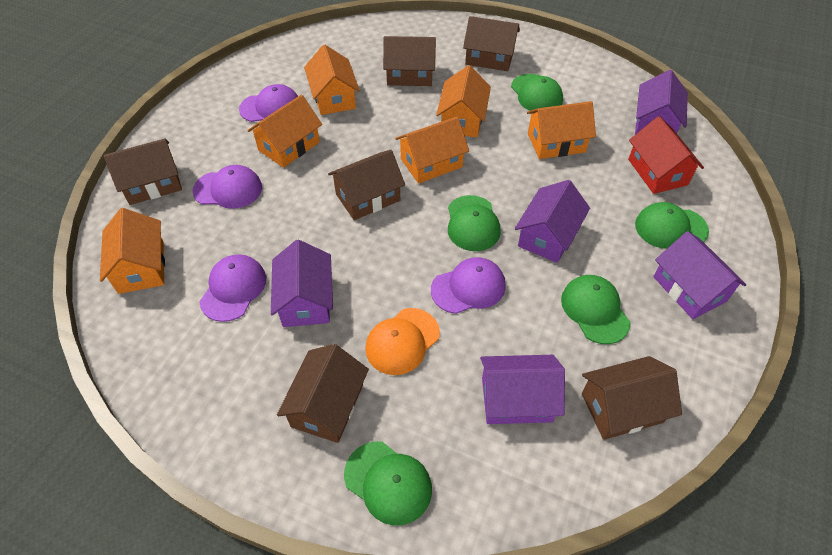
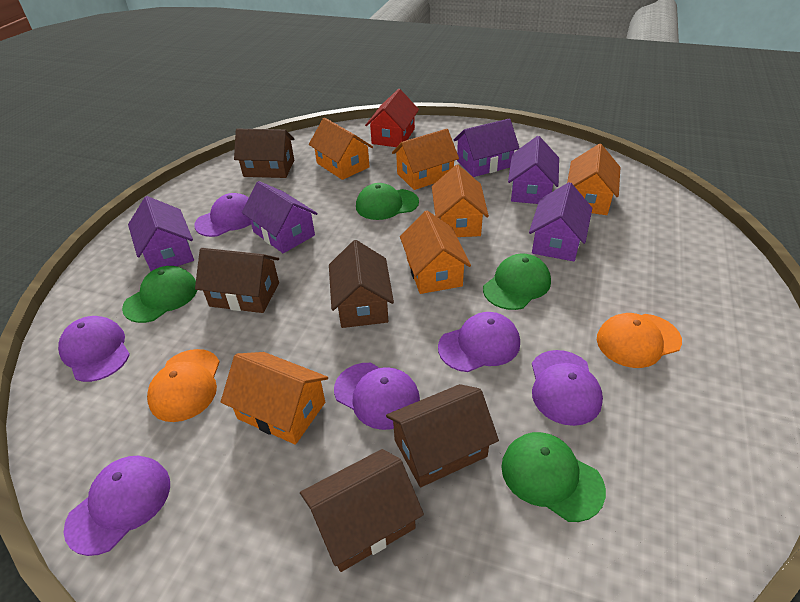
brown house: 6 -> 5
green cap: 5 -> 4
orange cap: 1 -> 2
purple cap: 4 -> 6

